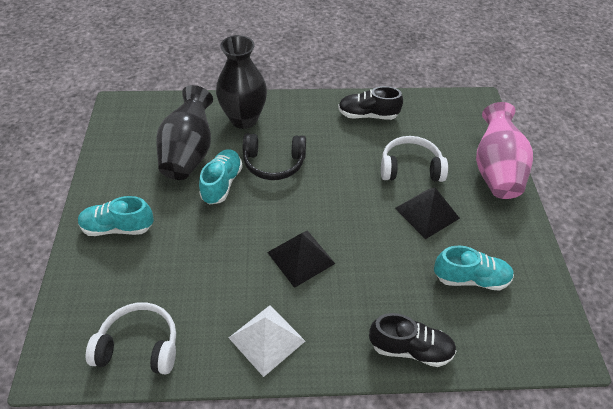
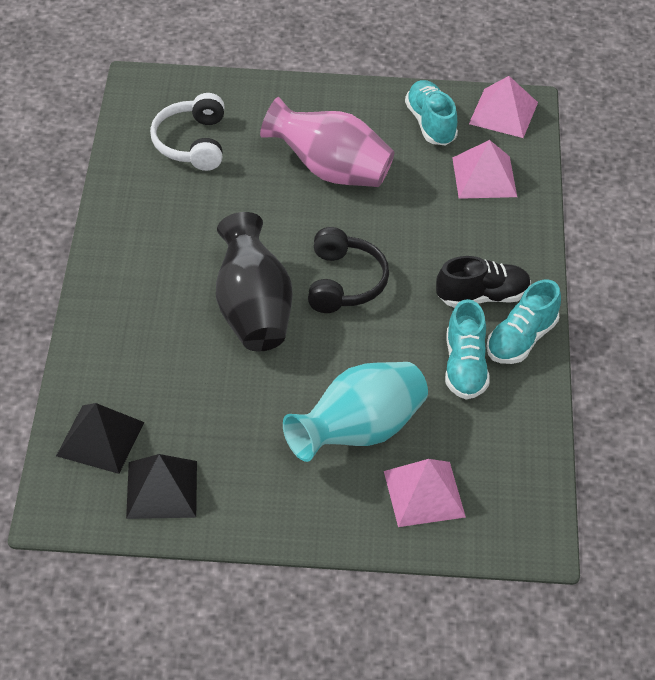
black shoe: 2 -> 1
black vase: 2 -> 1
pink pyramid: 0 -> 3
turquoise vase: 0 -> 1
white headphones: 2 -> 1
white pyramid: 1 -> 0

